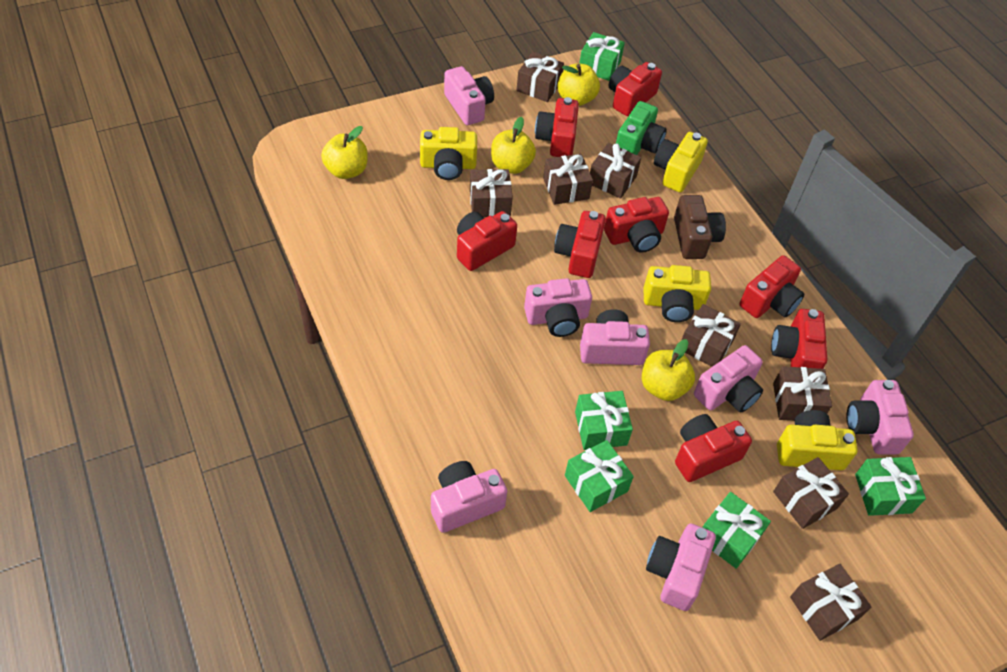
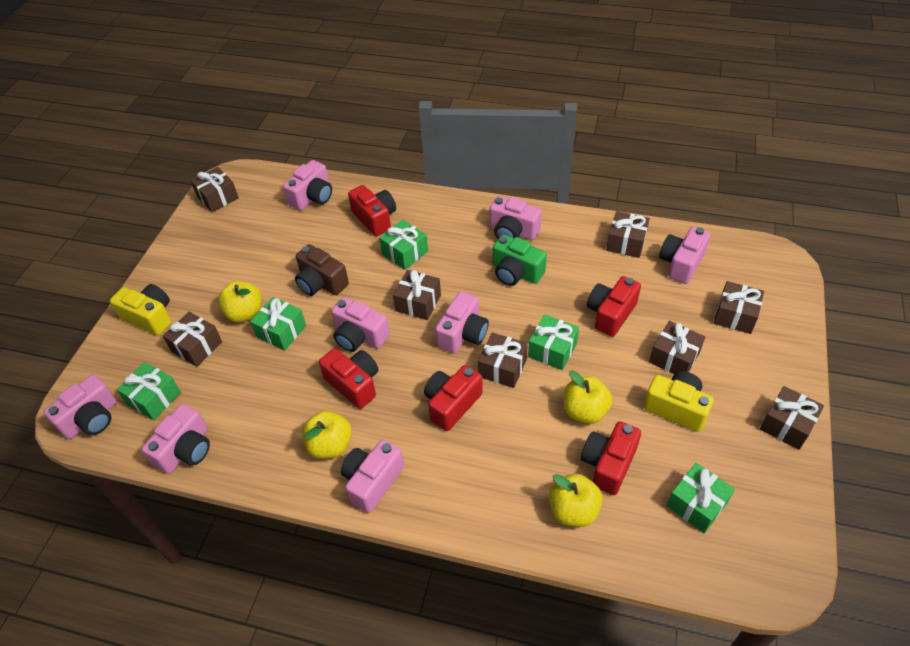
pink camera: 7 -> 8
red camera: 8 -> 5
yellow camera: 4 -> 2

